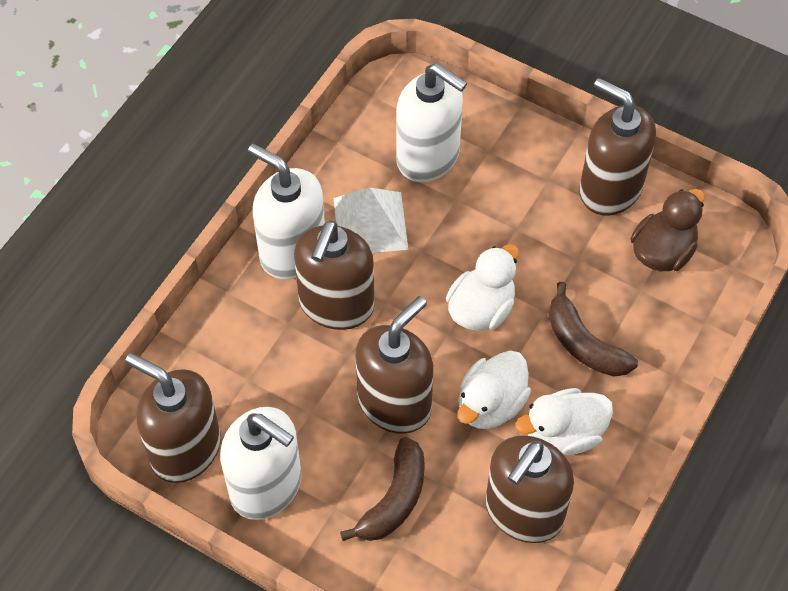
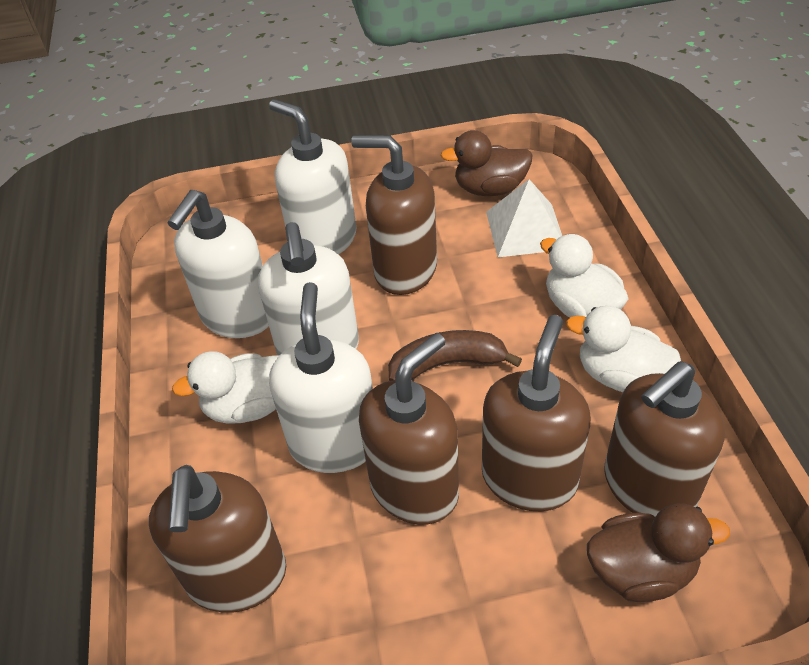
brown banana: 2 -> 1
brown duck: 1 -> 2
white soap dispenser: 3 -> 4

